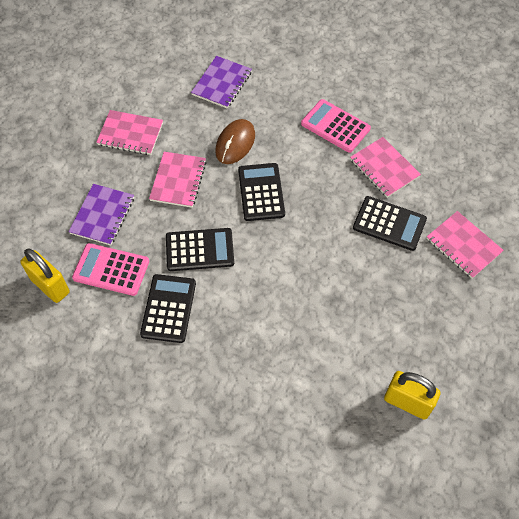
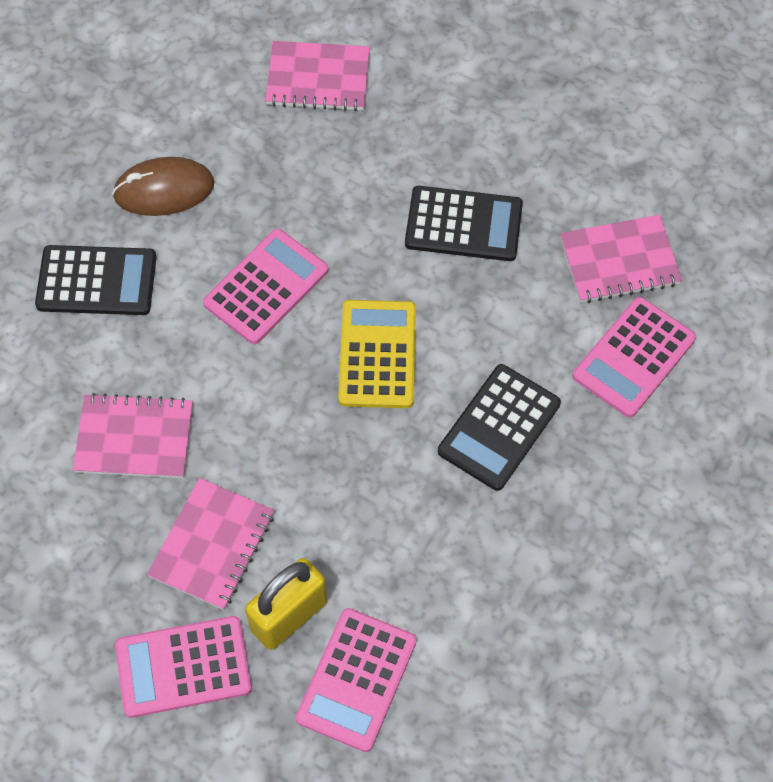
black calculator: 4 -> 3
pink calculator: 2 -> 4
purple notebook: 2 -> 0
yellow calculator: 0 -> 1
yellow padlock: 2 -> 1

